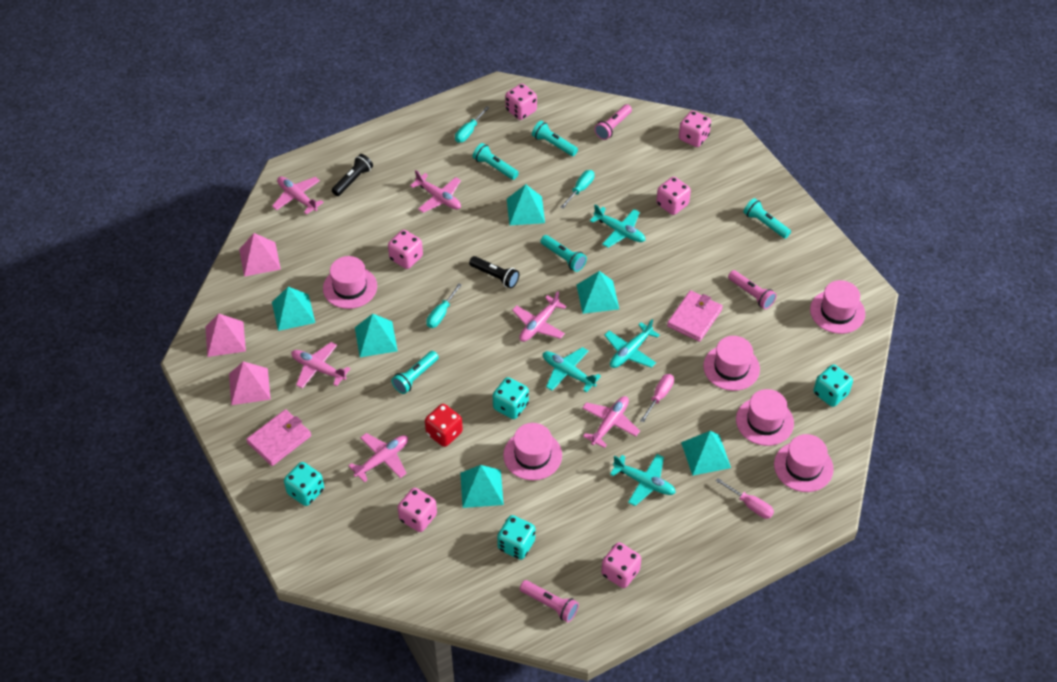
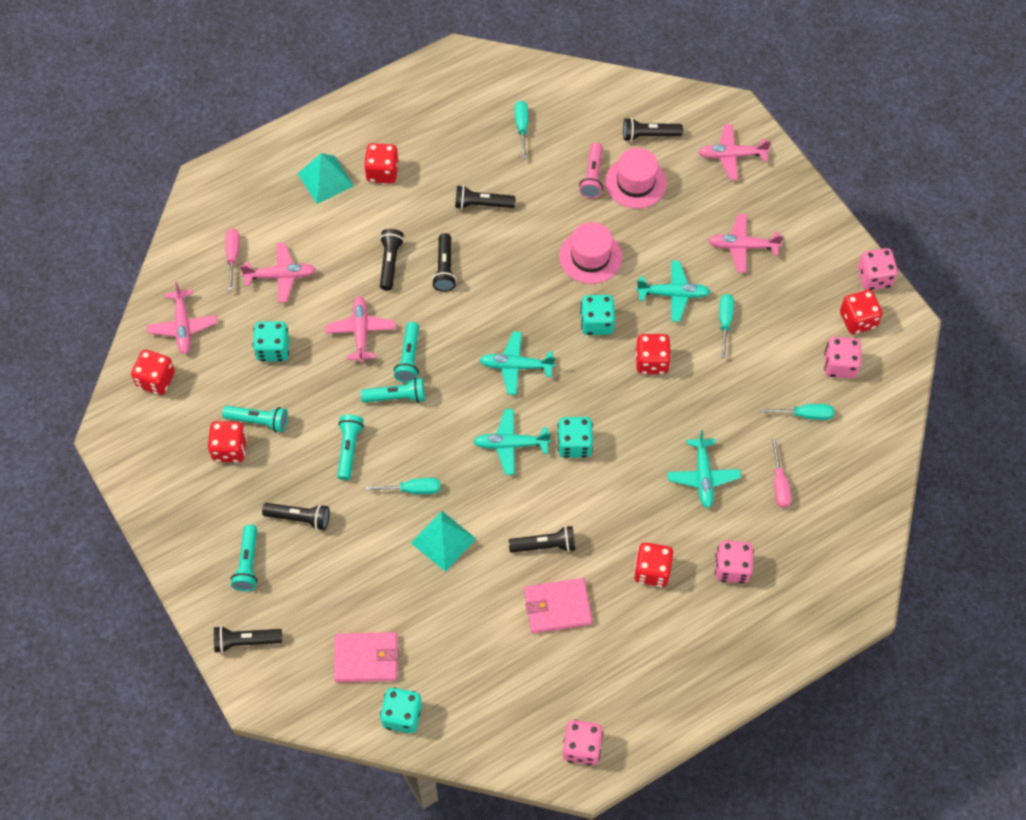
black flashlight: 2 -> 7
pink dice: 6 -> 4
pink flashlight: 3 -> 1
pink hat: 6 -> 2
pink plane: 6 -> 5
pink pyramid: 3 -> 0
red dice: 1 -> 6
turquoise pyramid: 6 -> 2
turquoise screwdriver: 3 -> 4

